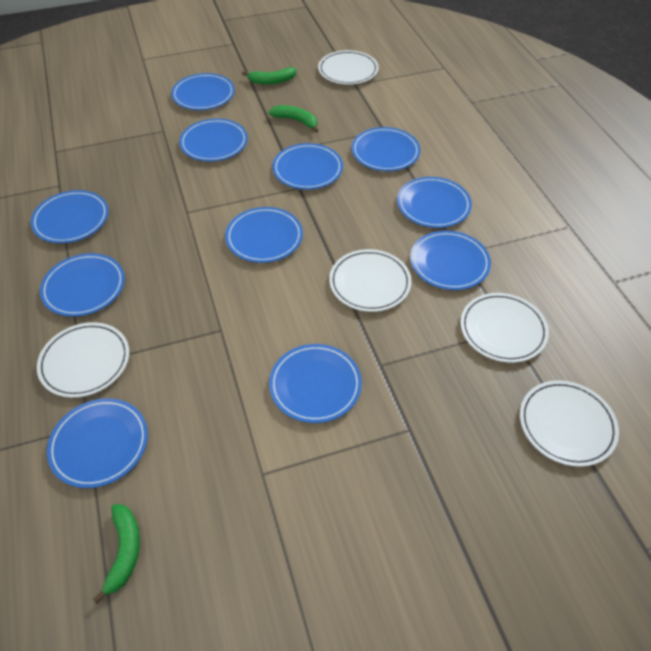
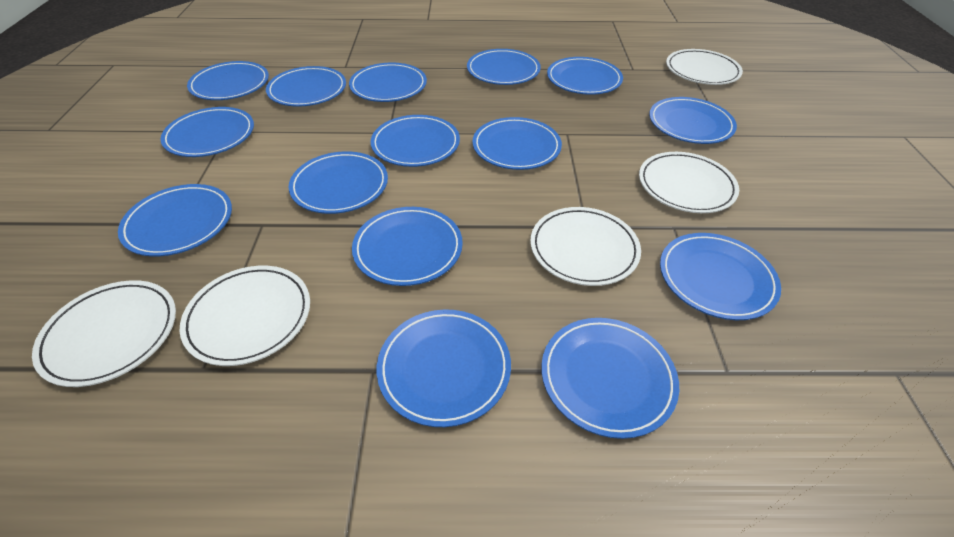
blue plate: 11 -> 15
green banana: 3 -> 0

